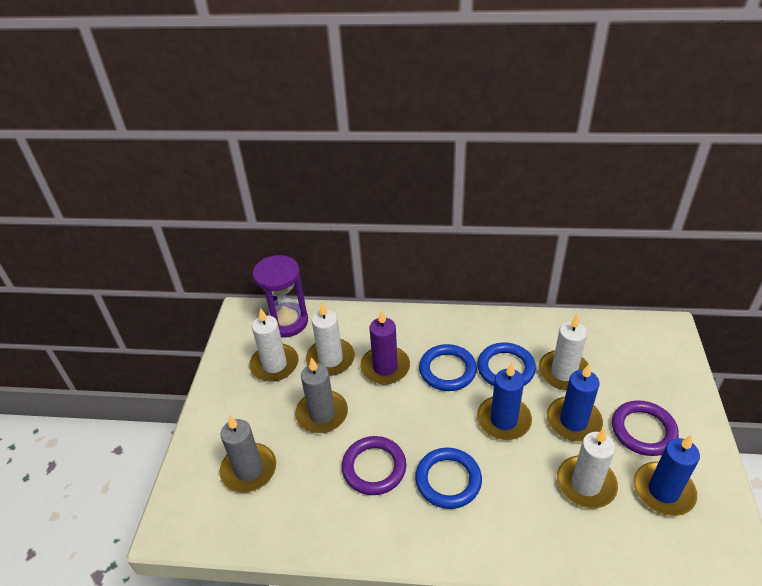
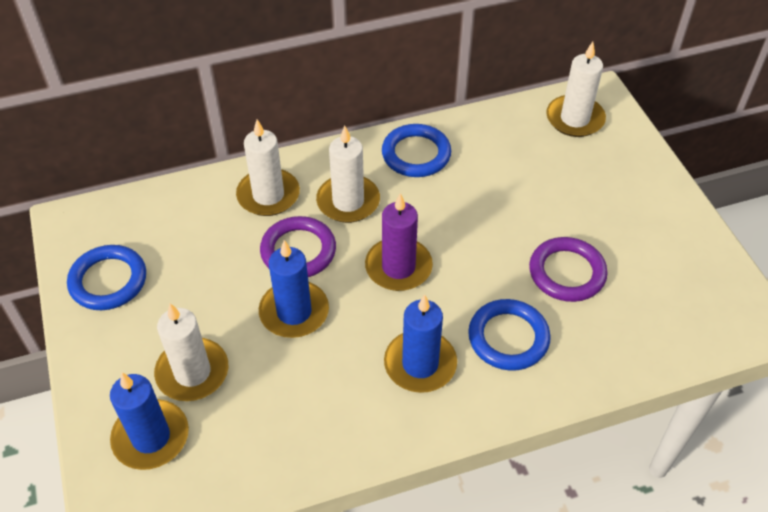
grey candle: 2 -> 0
purple hourglass: 1 -> 0

